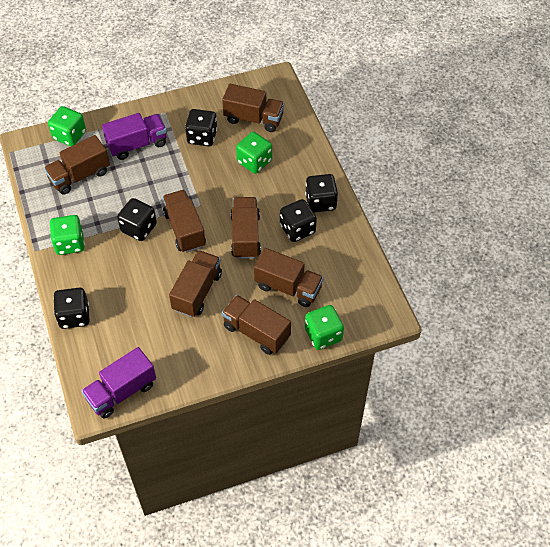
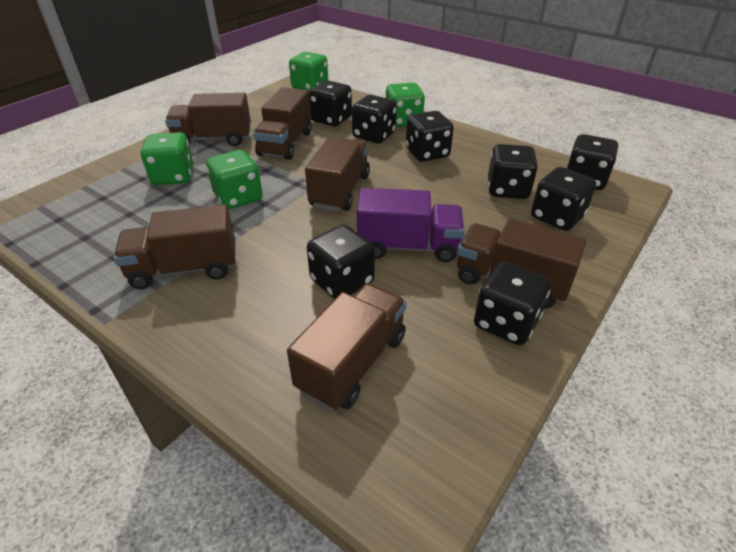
black dice: 5 -> 8
brown truck: 7 -> 6
purple truck: 2 -> 1

